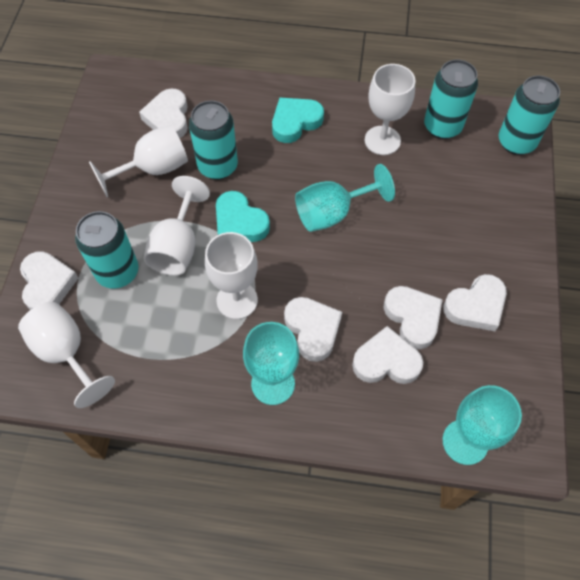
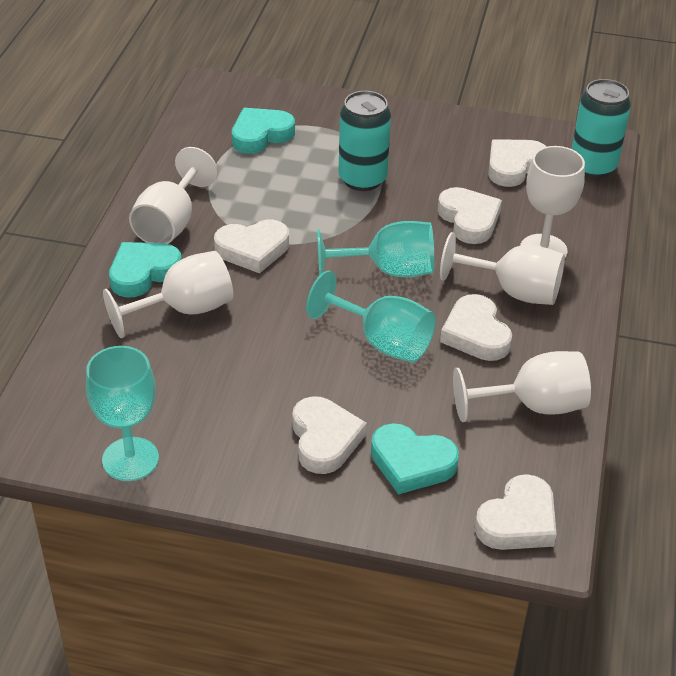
turquoise can: 4 -> 2
turquoise heart: 2 -> 3

